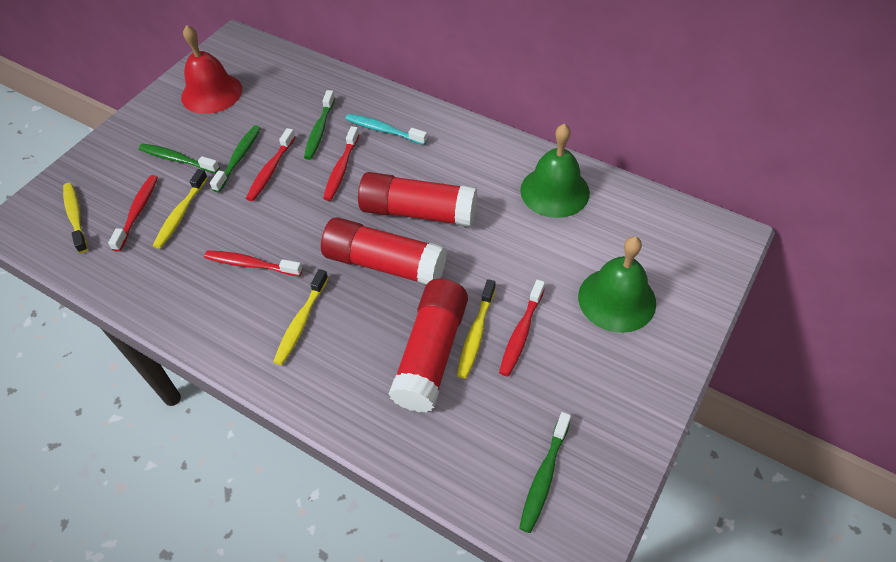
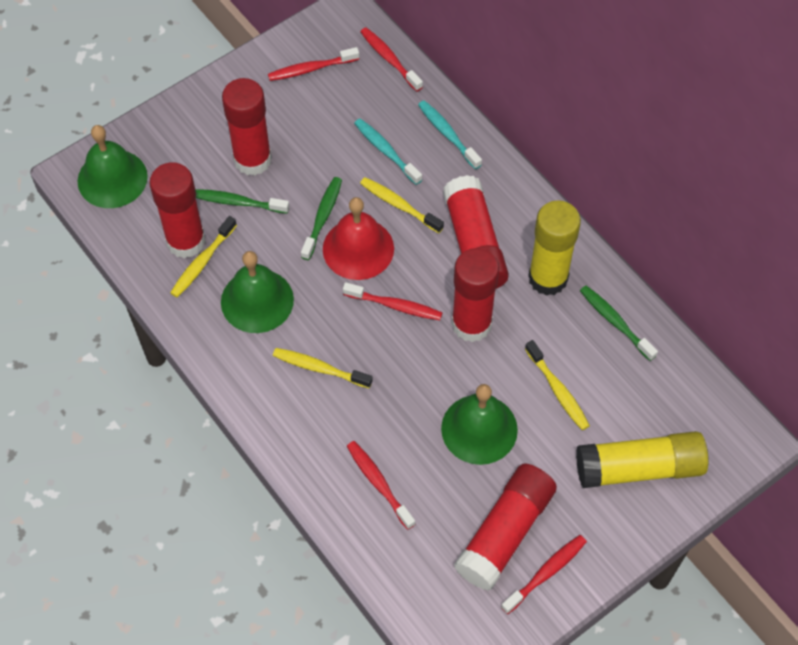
green bell: 2 -> 3
green toothbrush: 4 -> 3
red glue stick: 3 -> 5
turquoise toothbrush: 1 -> 2
yellow glue stick: 0 -> 2

